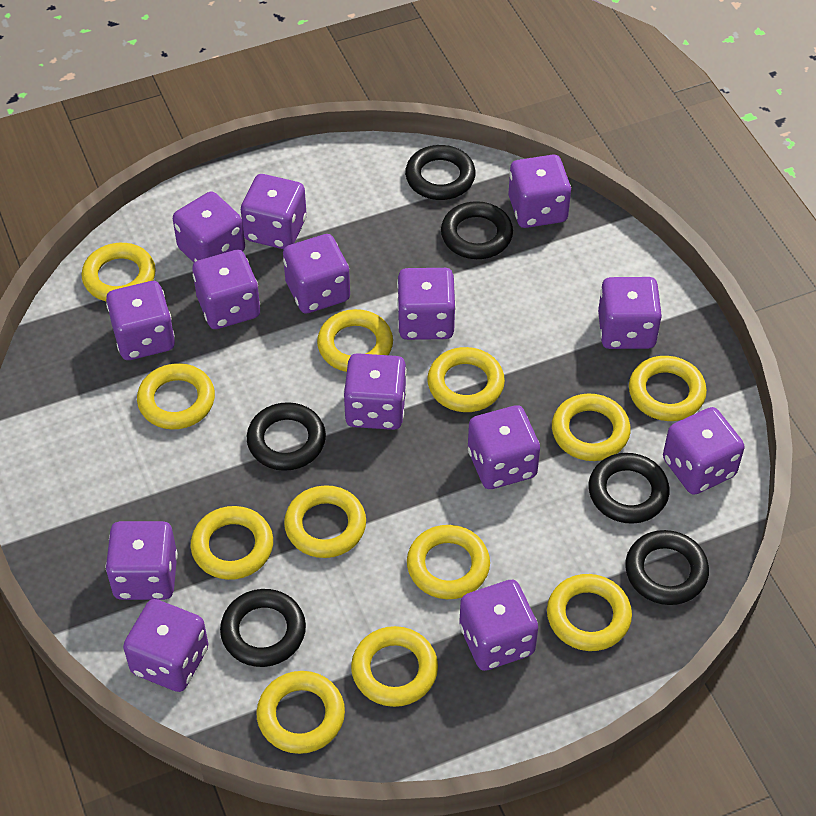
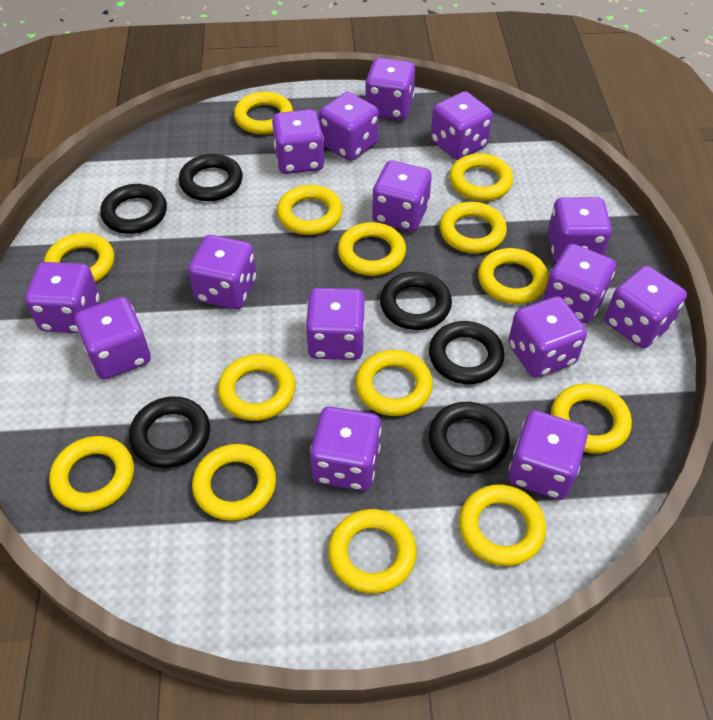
purple dice: 14 -> 15
yellow ring: 12 -> 14

